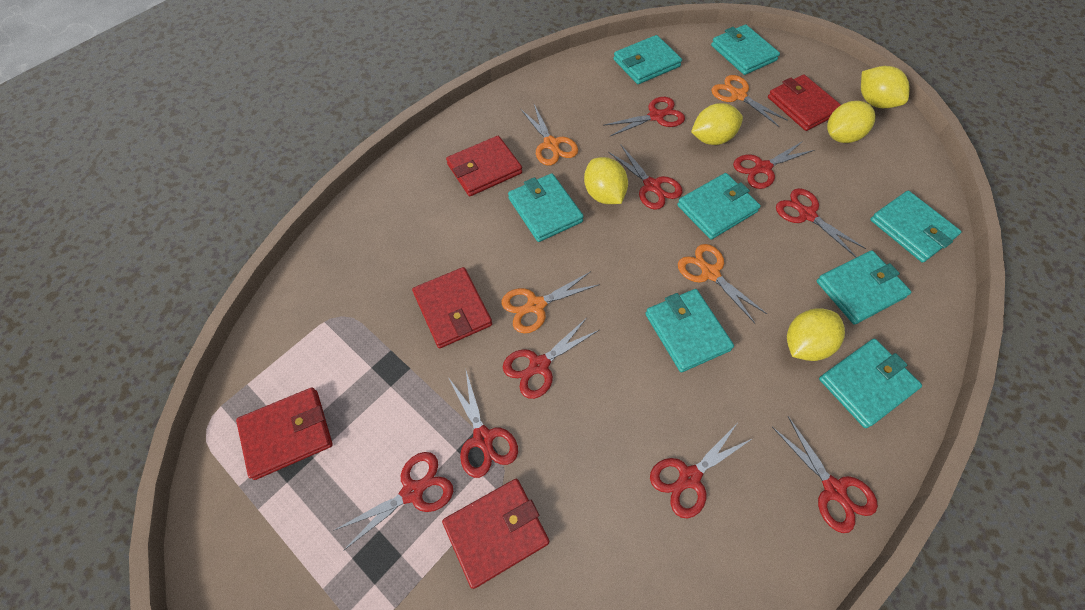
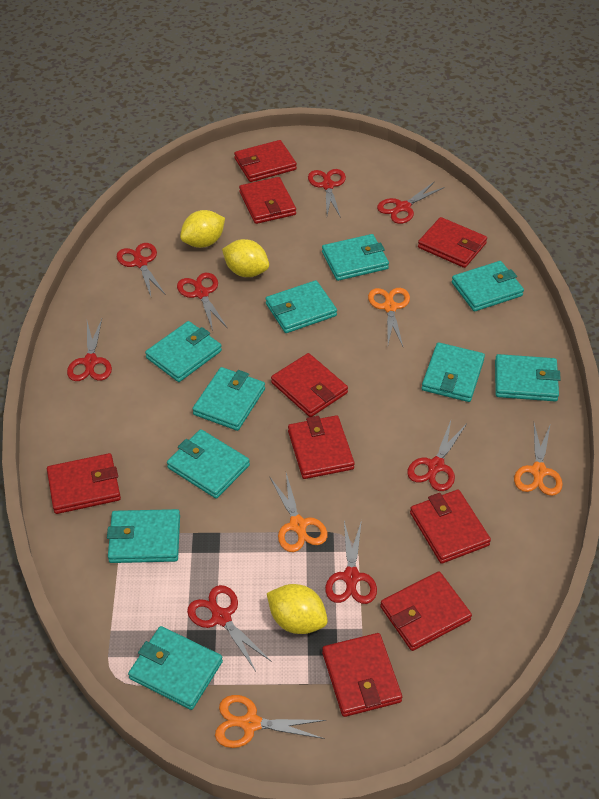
red scissors: 9 -> 8
red wallet: 5 -> 9
turquoise wallet: 8 -> 10
yellow lemon: 5 -> 3

